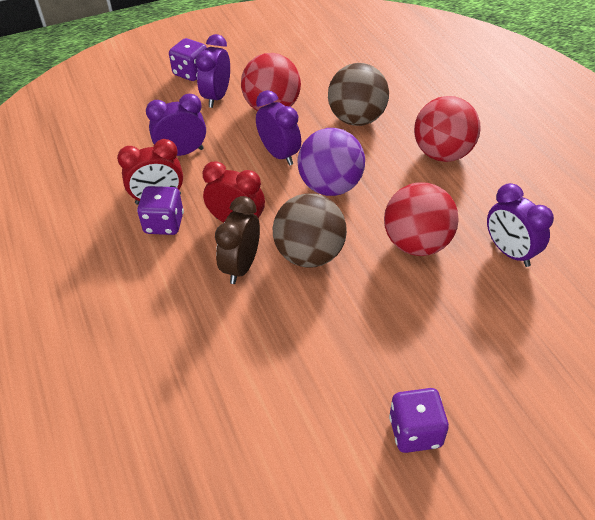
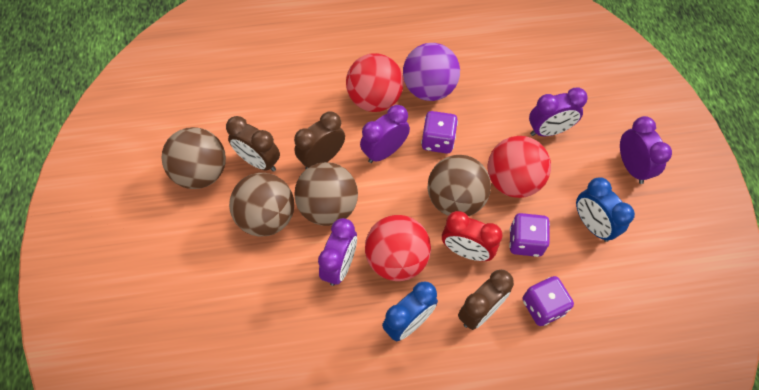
blue clock: 0 -> 2
brown ball: 2 -> 4
brown clock: 1 -> 3
red clock: 2 -> 1

